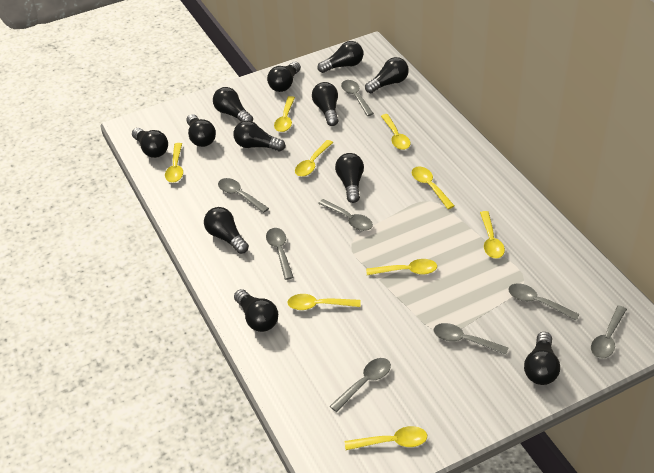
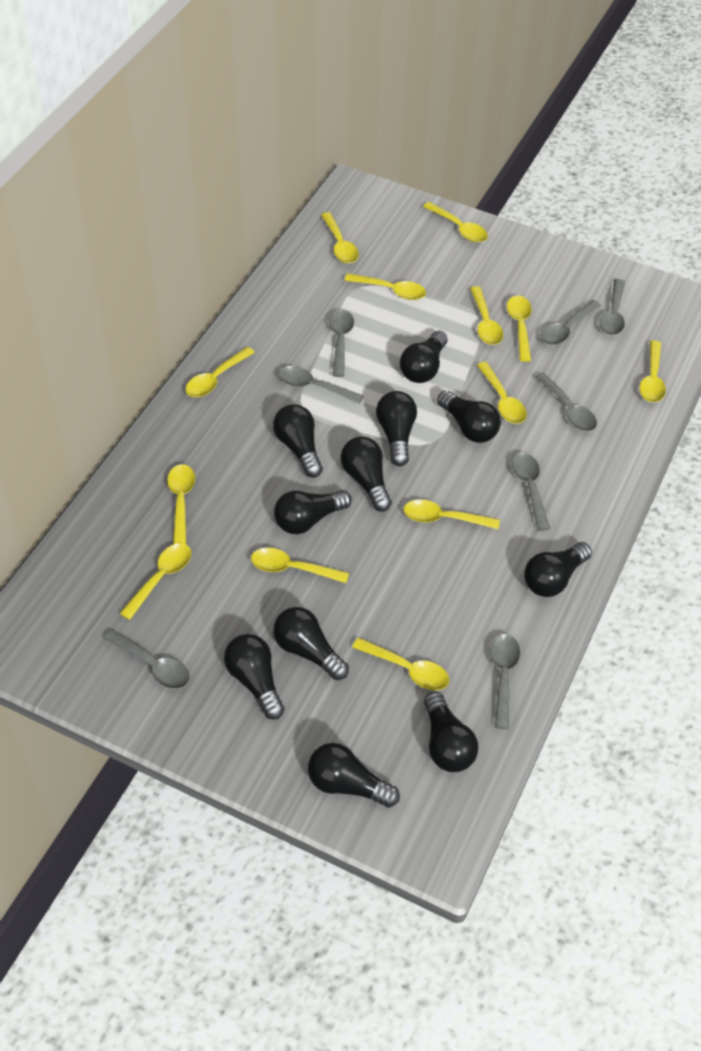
black light bulb: 12 -> 11
yellow spoon: 9 -> 13

